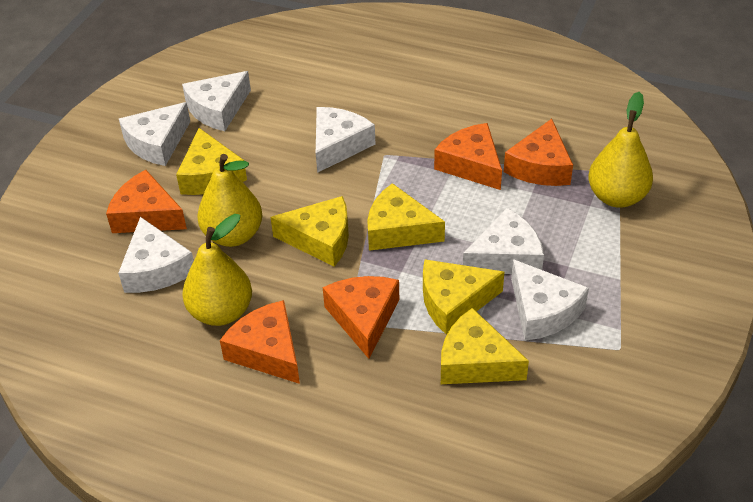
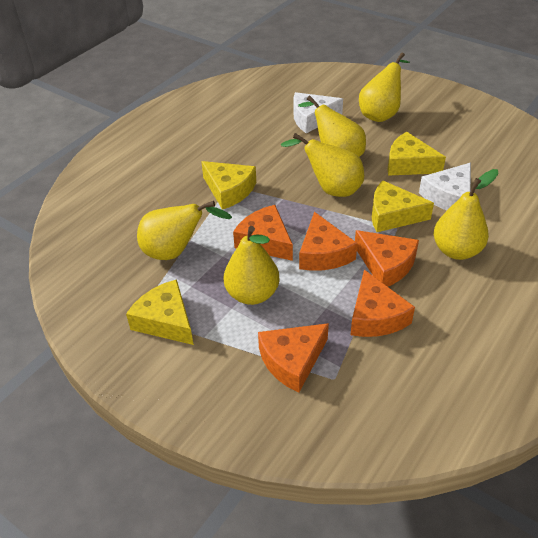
white cheese: 6 -> 2
yellow cheese: 5 -> 4
yellow pear: 3 -> 6

